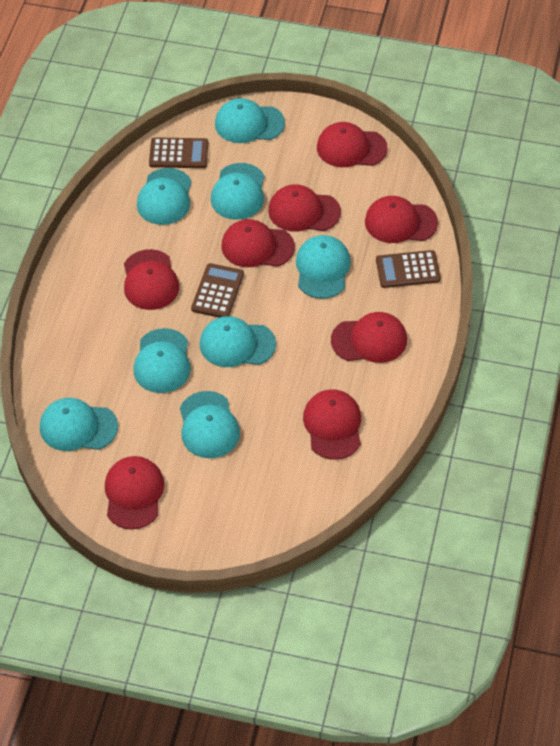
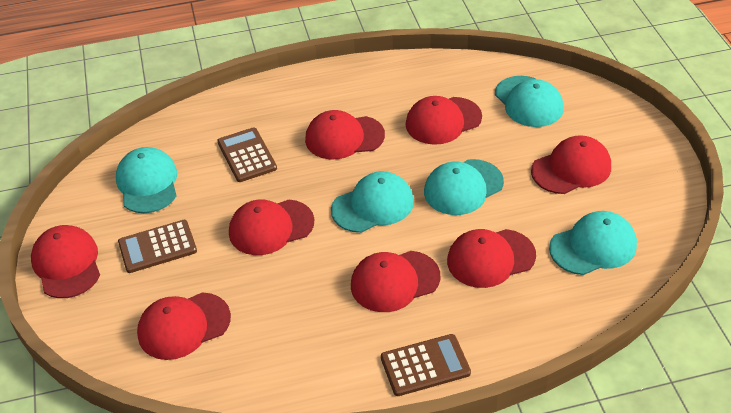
turquoise cap: 8 -> 5

